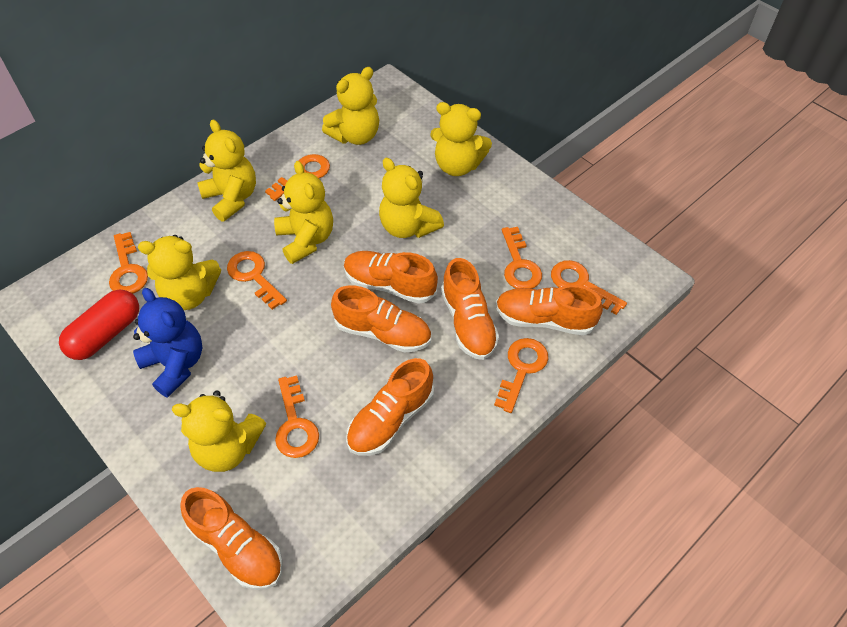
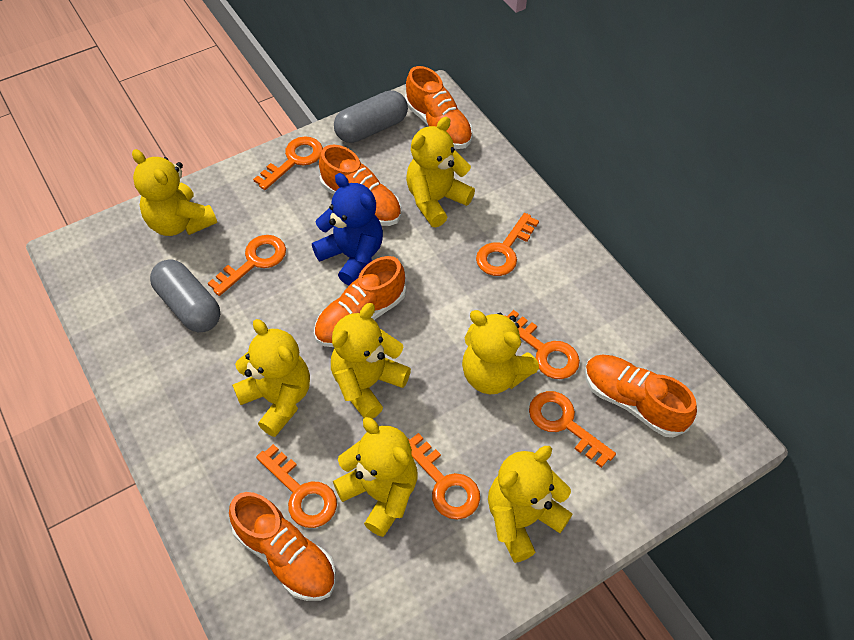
grey capsule: 0 -> 2
orange shoe: 6 -> 5
red capsule: 1 -> 0

